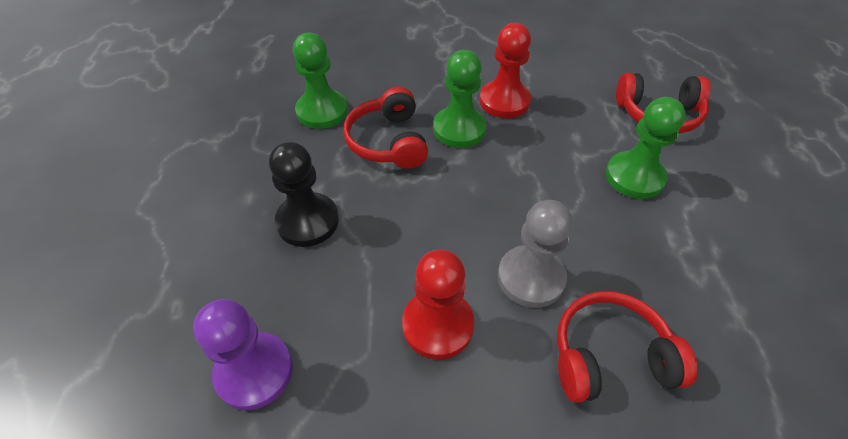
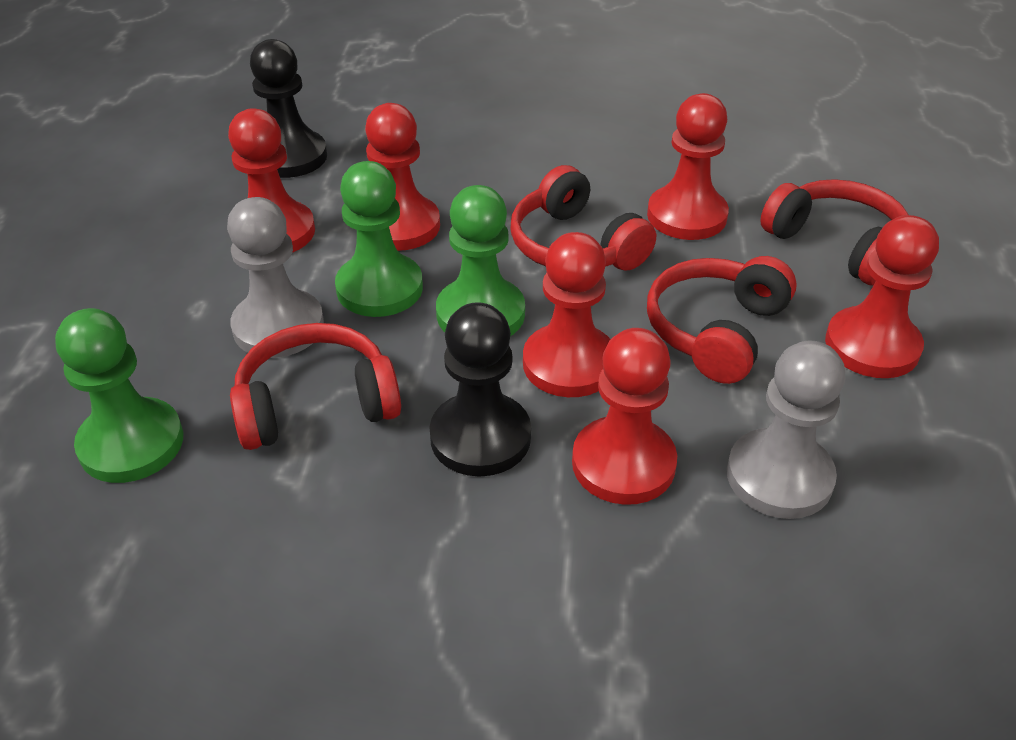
black pawn: 1 -> 2
grey pawn: 1 -> 2
purple pawn: 1 -> 0
red headphones: 3 -> 4
red pawn: 2 -> 6

